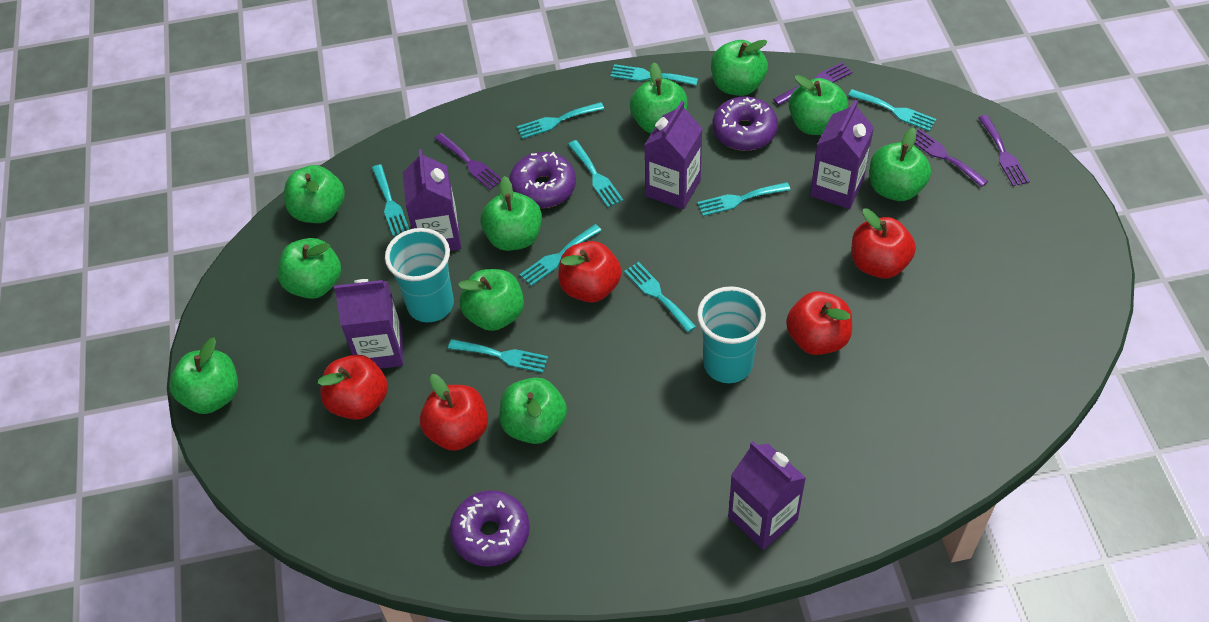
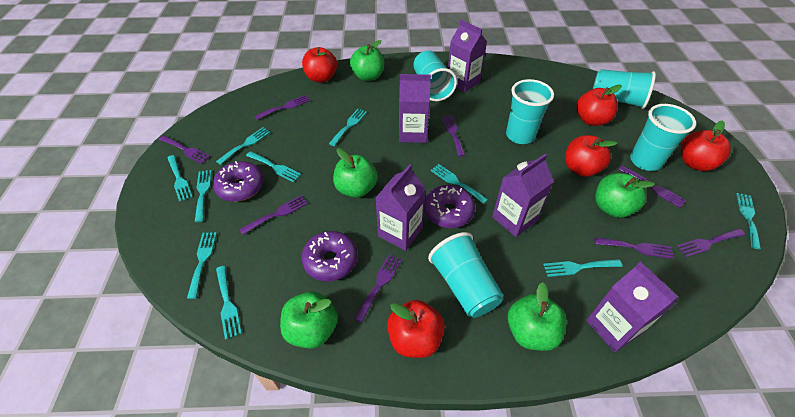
green apple: 10 -> 5
purple fork: 4 -> 8
turquoise cup: 2 -> 5
turquoise fork: 9 -> 10

